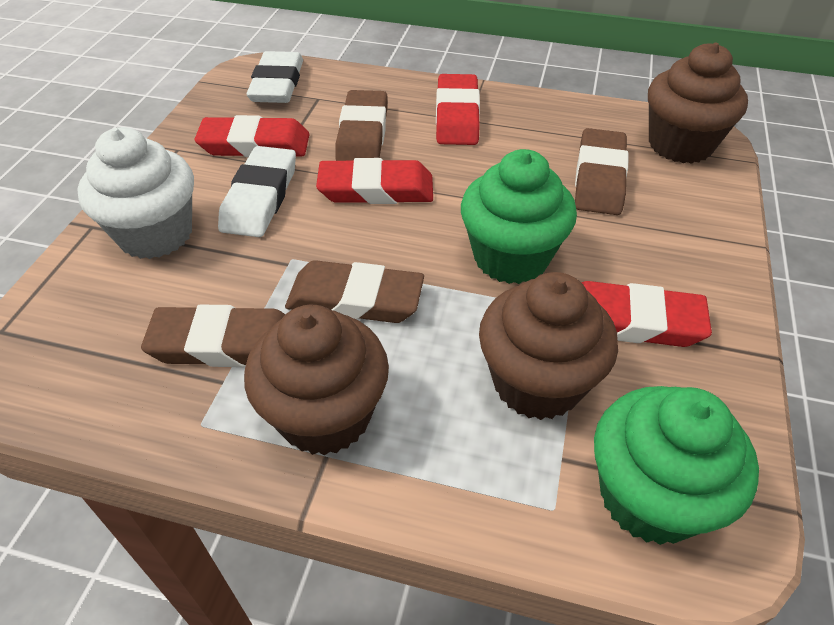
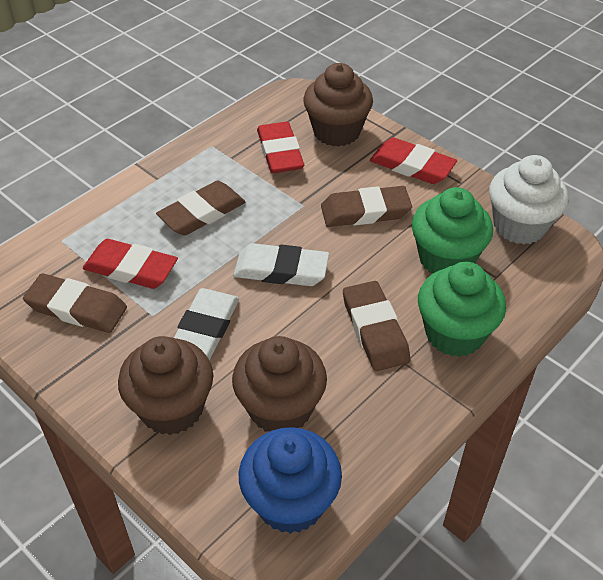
blue cupcake: 0 -> 1
red eraser: 4 -> 3

